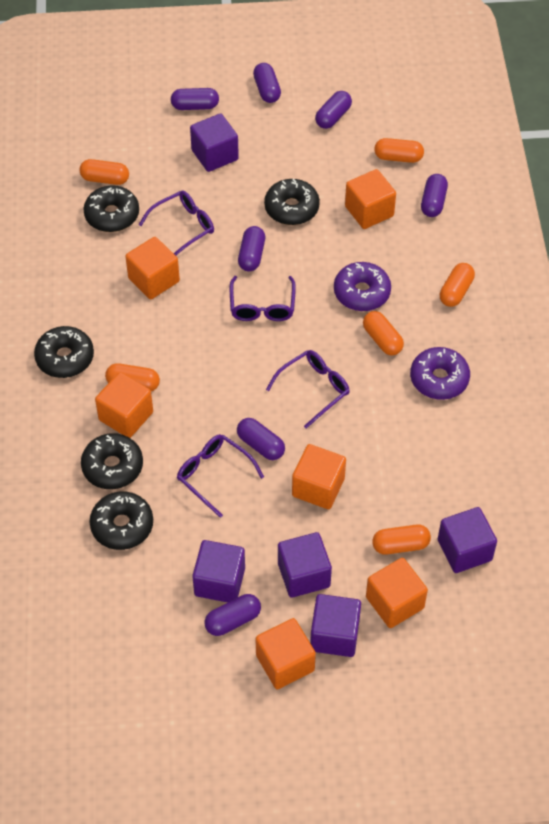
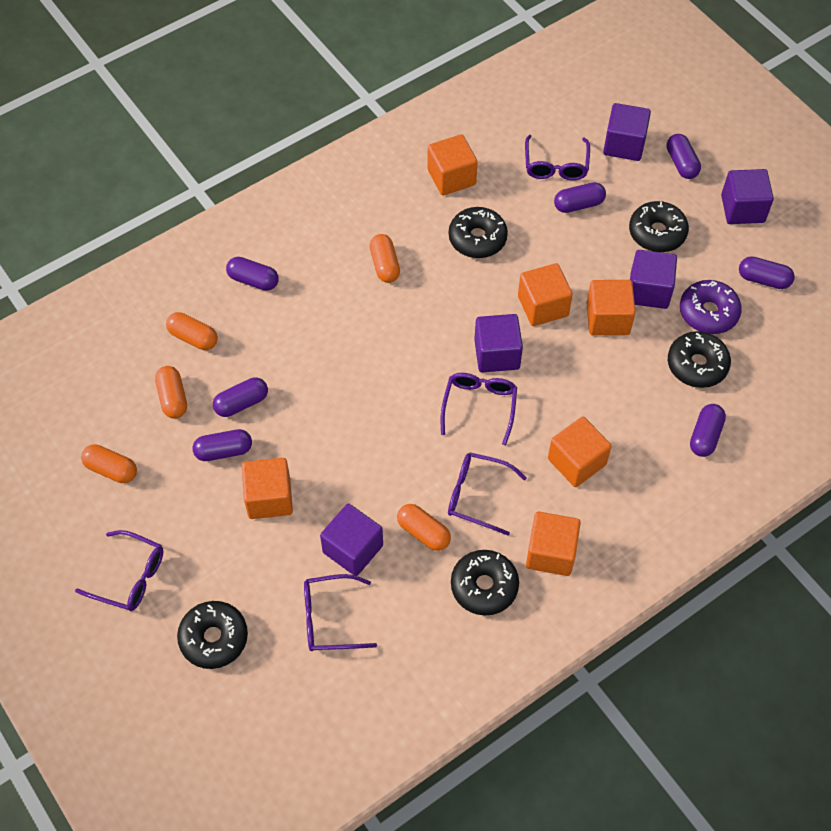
orange capsule: 6 -> 5
purple donut: 2 -> 1
purple glasses: 4 -> 5

